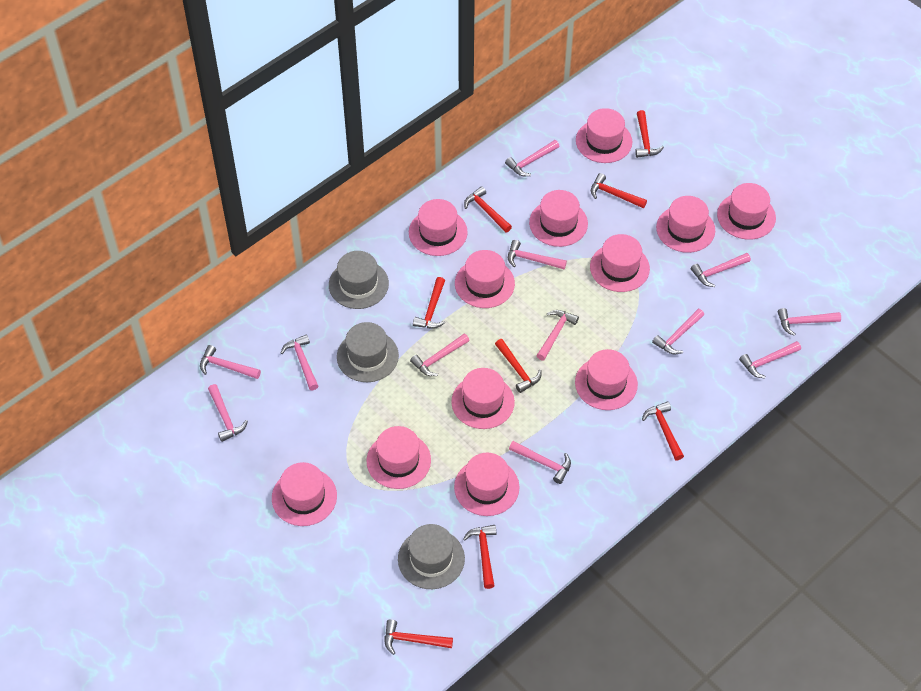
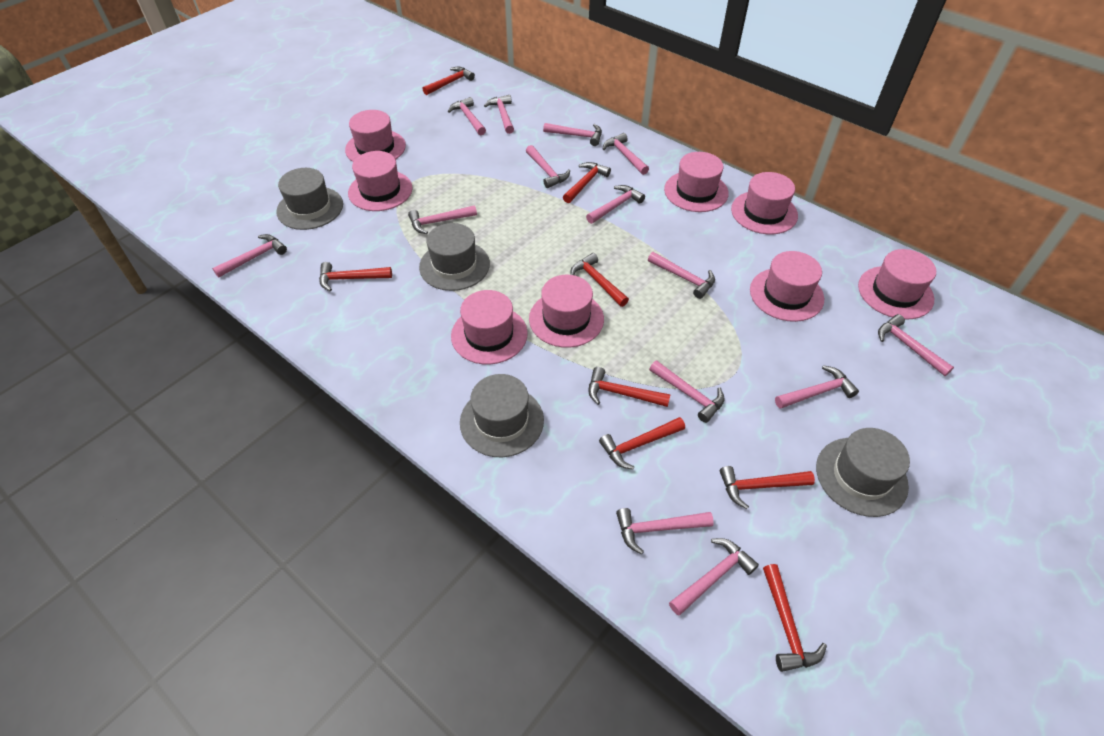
grey hat: 3 -> 4
pink hammer: 12 -> 14
pink hat: 12 -> 8

